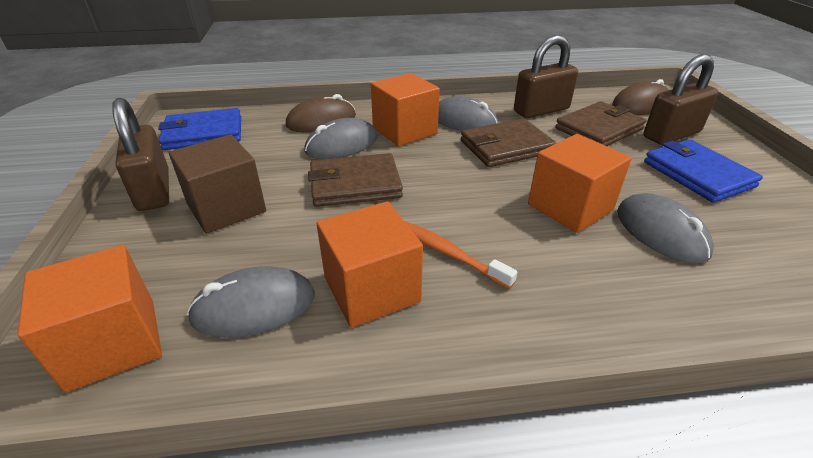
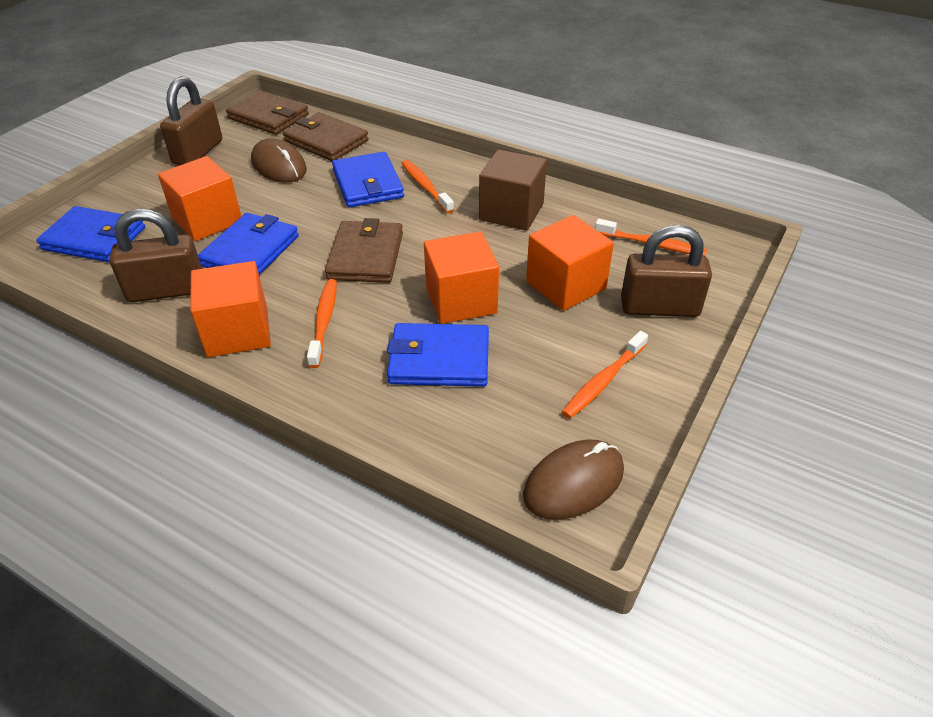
blue wallet: 2 -> 4
grey mouse: 4 -> 0
orange toothbrush: 1 -> 4

